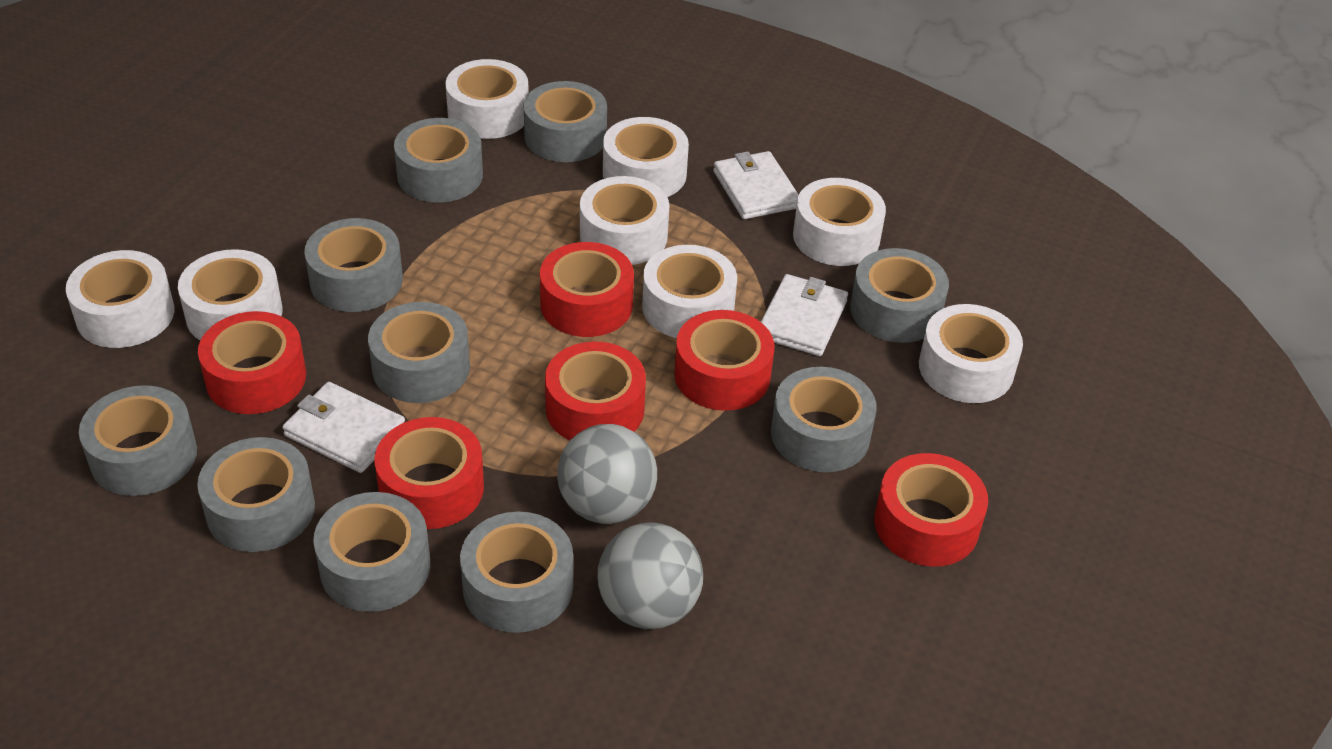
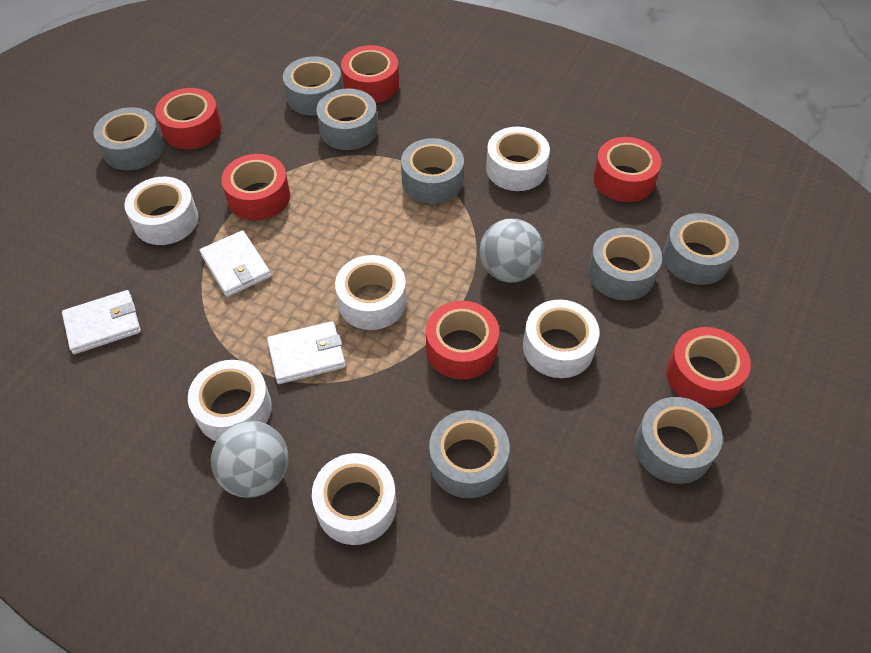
grey tape: 10 -> 8
white tape: 8 -> 6

